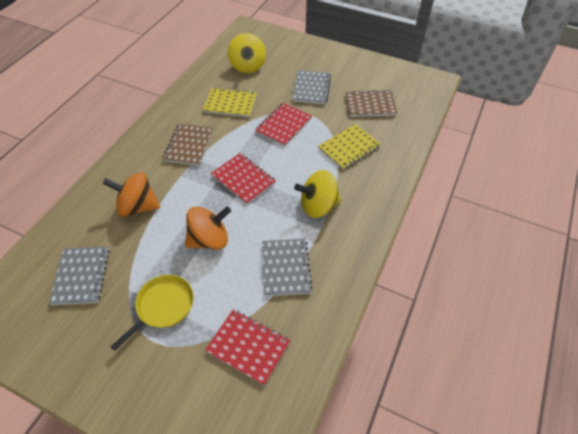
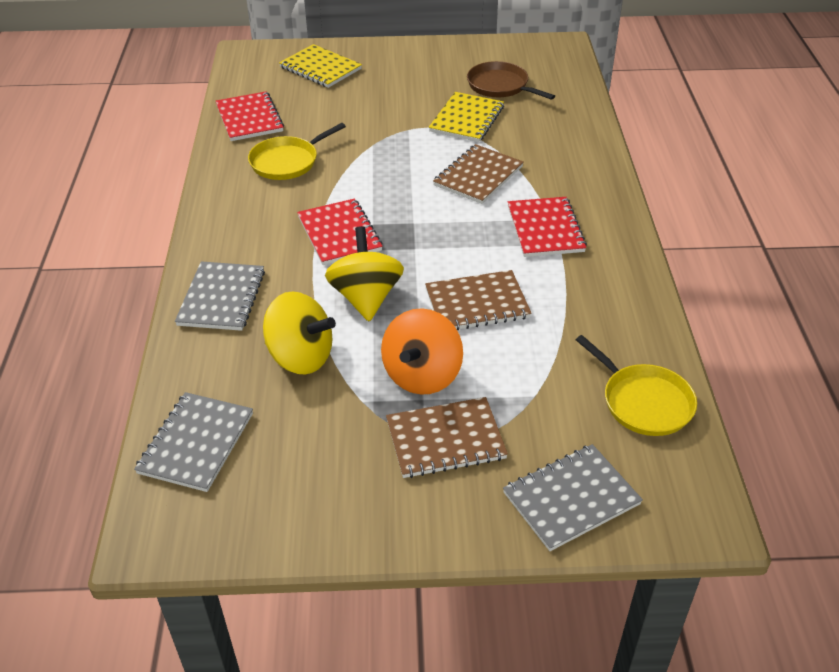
brown notebook: 2 -> 3
brown pan: 0 -> 1
orange spinning top: 2 -> 1
yellow pan: 1 -> 2

